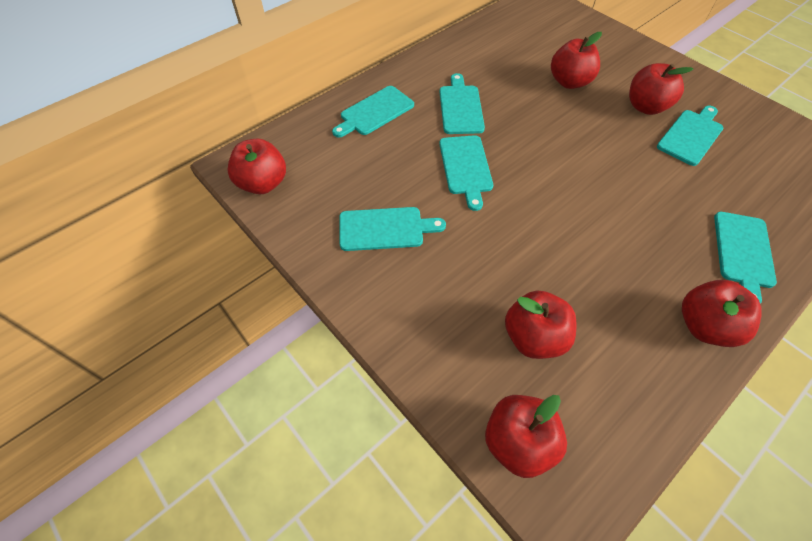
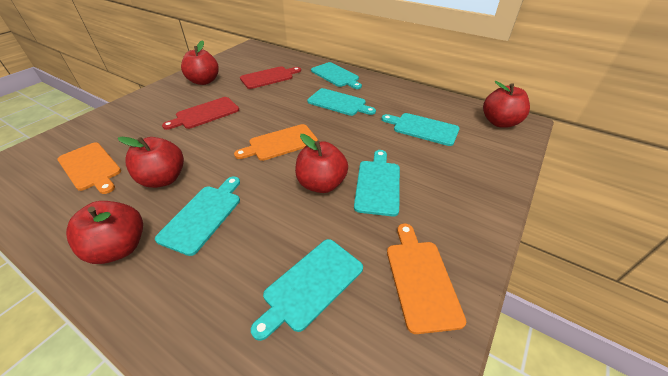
orange cutting board: 0 -> 3
red apple: 6 -> 5
red cutting board: 0 -> 2

